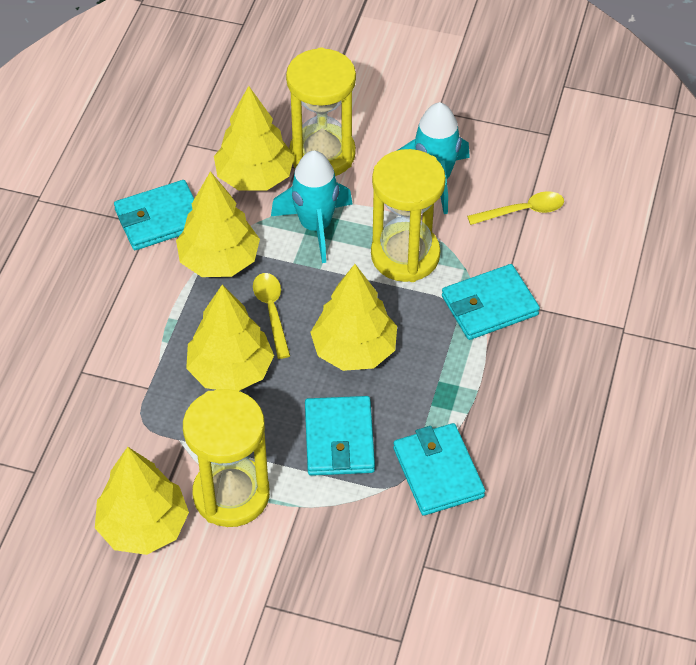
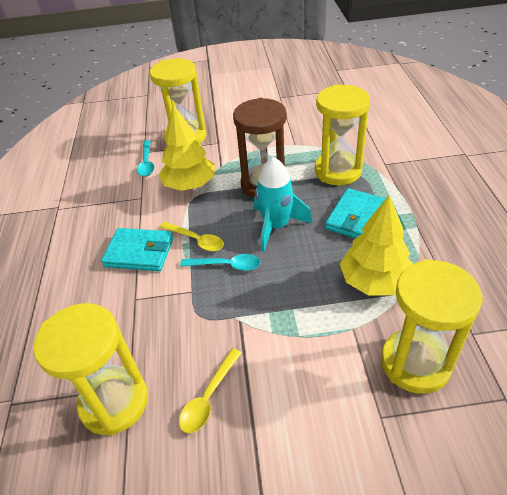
brown hourglass: 0 -> 1
turquoise rocket: 2 -> 1
turquoise spoon: 0 -> 2
turquoise wallet: 4 -> 2
yellow hourglass: 3 -> 4
yellow tree: 5 -> 2

